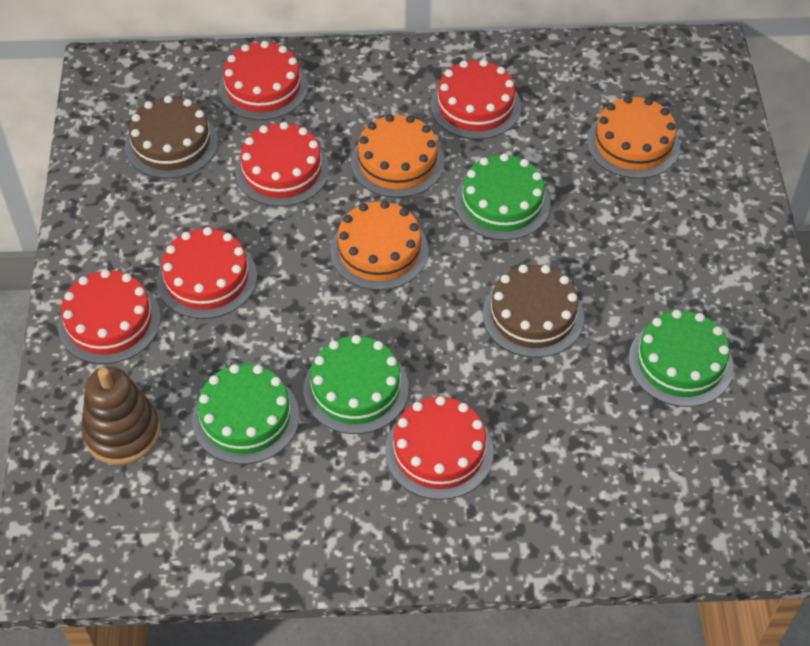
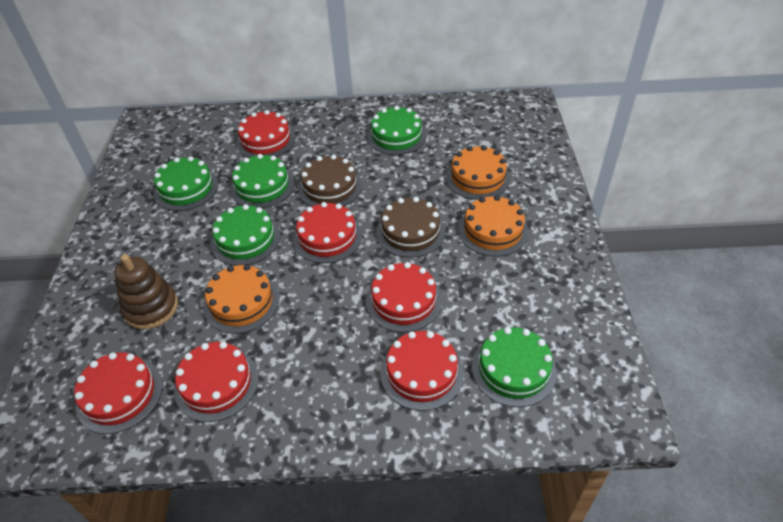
green cake: 4 -> 5

